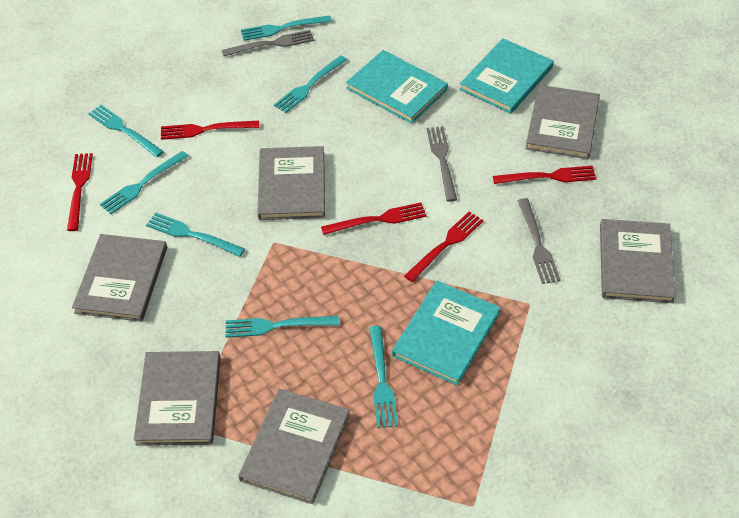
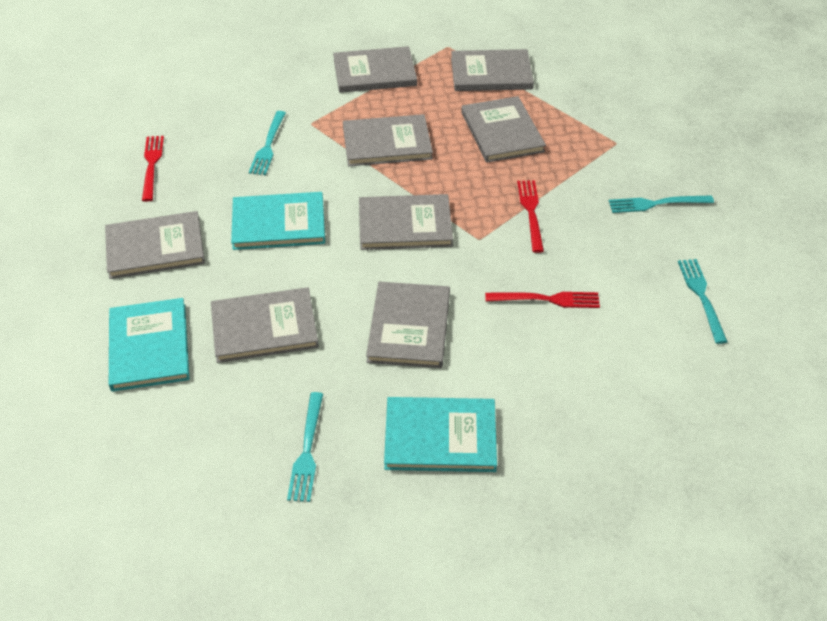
grey book: 6 -> 8
grey fork: 3 -> 0
red fork: 5 -> 3
turquoise fork: 7 -> 4

